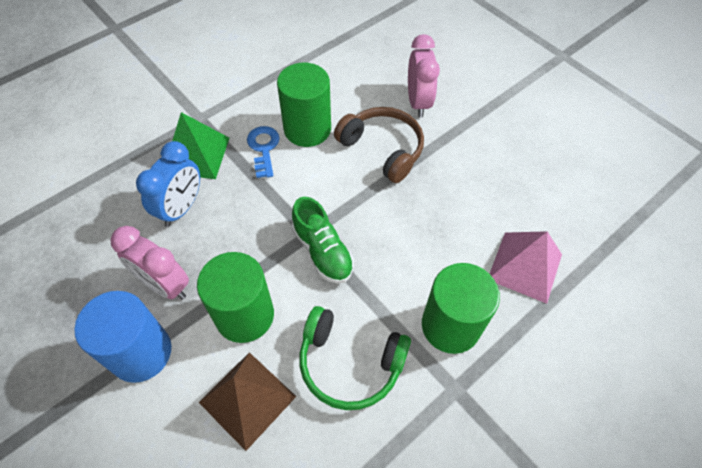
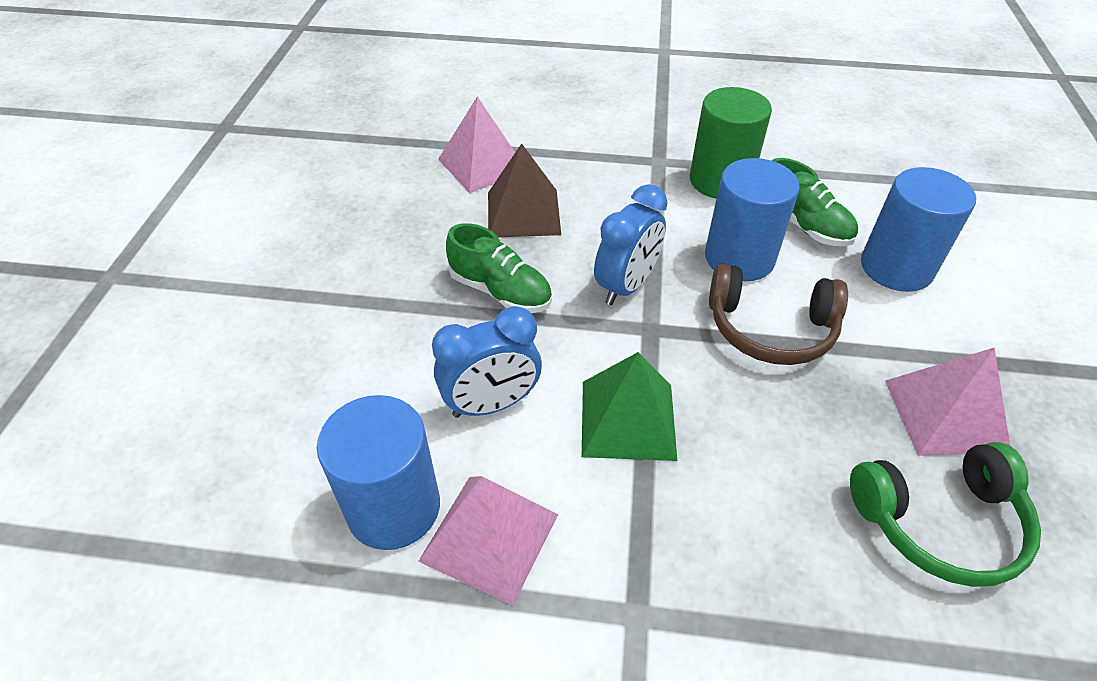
blue clock: 1 -> 2
blue cylinder: 1 -> 3
blue key: 1 -> 0
green cylinder: 3 -> 1
green shoe: 1 -> 2
pink clock: 2 -> 0
pink pyramid: 1 -> 3

